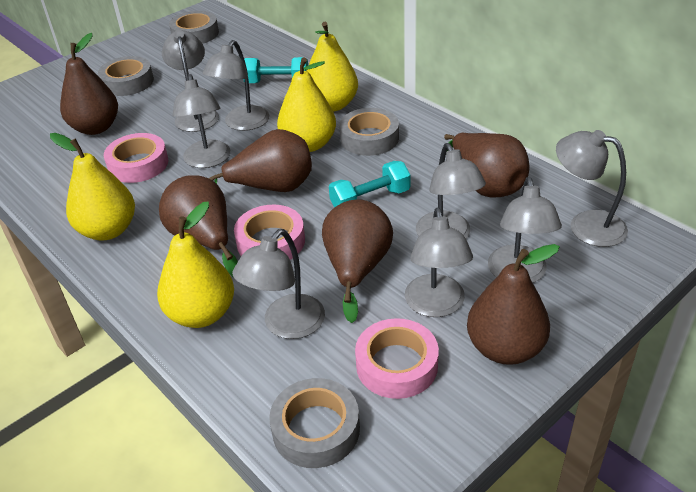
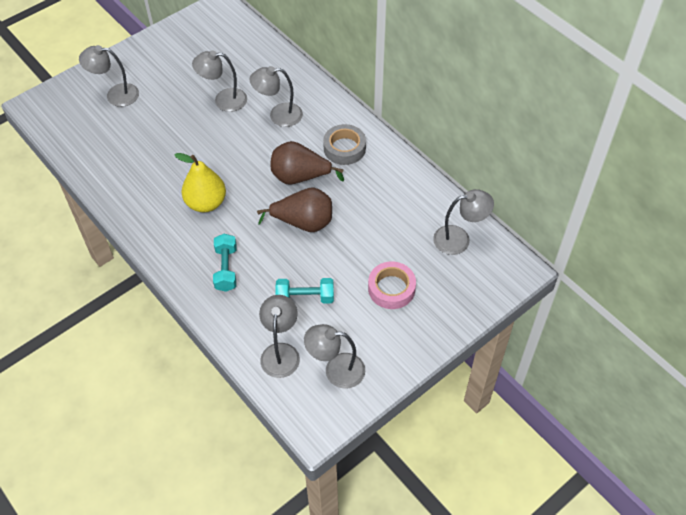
brown pear: 6 -> 2
grey lamp: 8 -> 6
grey tape: 4 -> 1
pink tape: 3 -> 1
yellow pear: 4 -> 1

